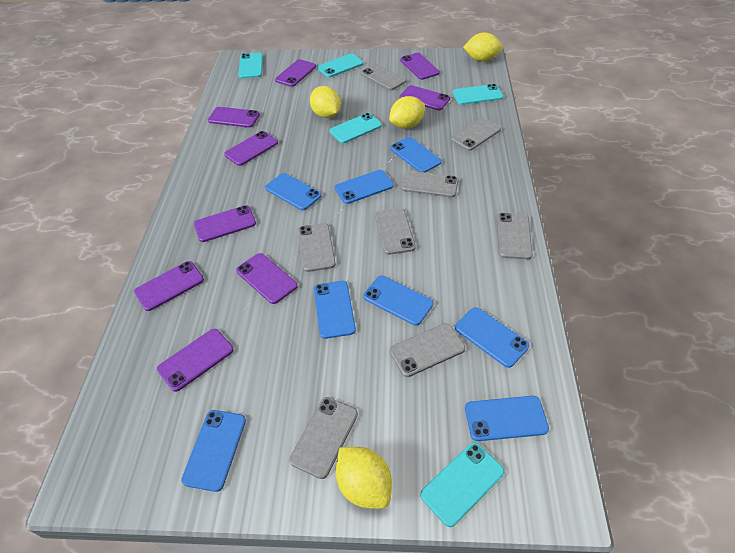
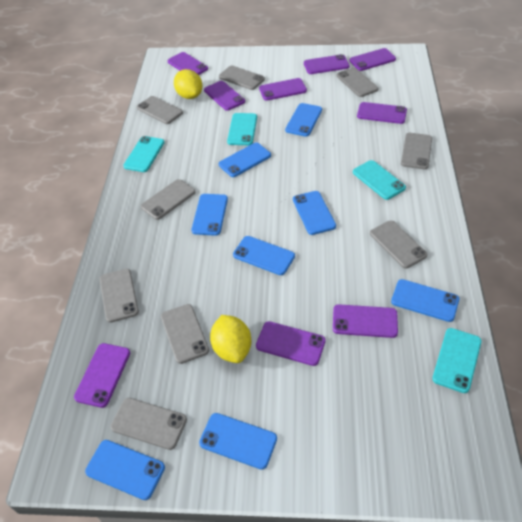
grey phone: 8 -> 9
turquoise phone: 5 -> 4
yellow lemon: 4 -> 2

